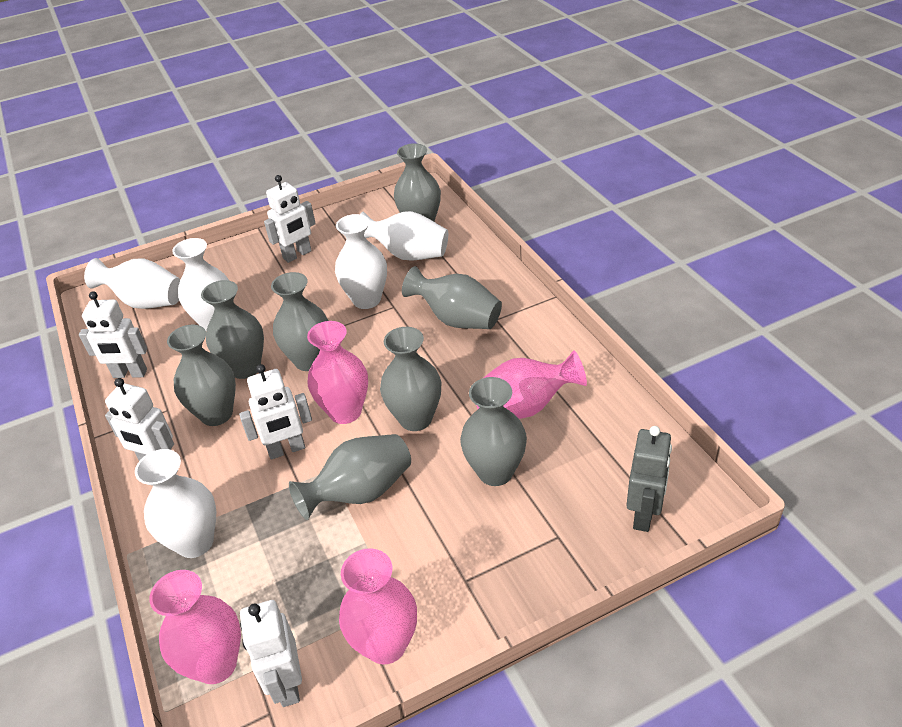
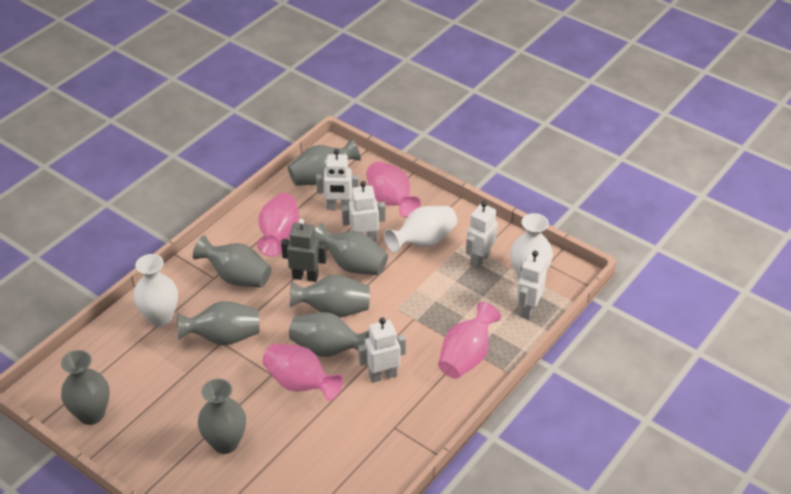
white vase: 5 -> 3

